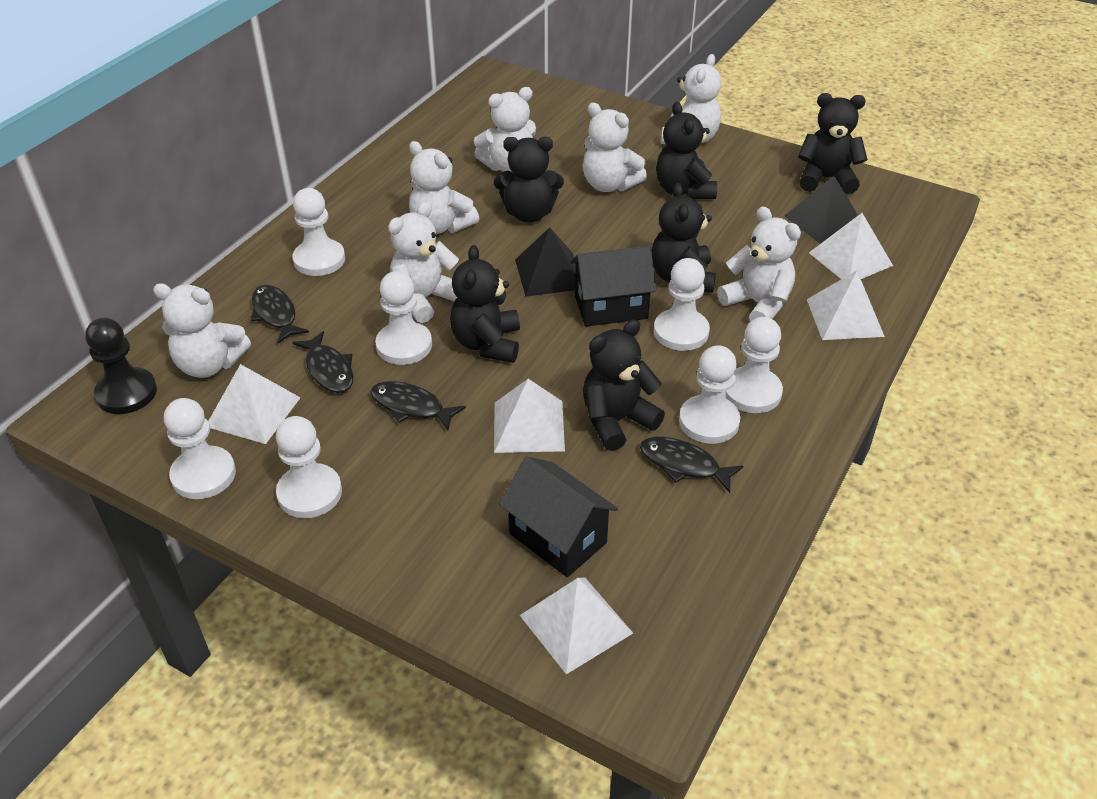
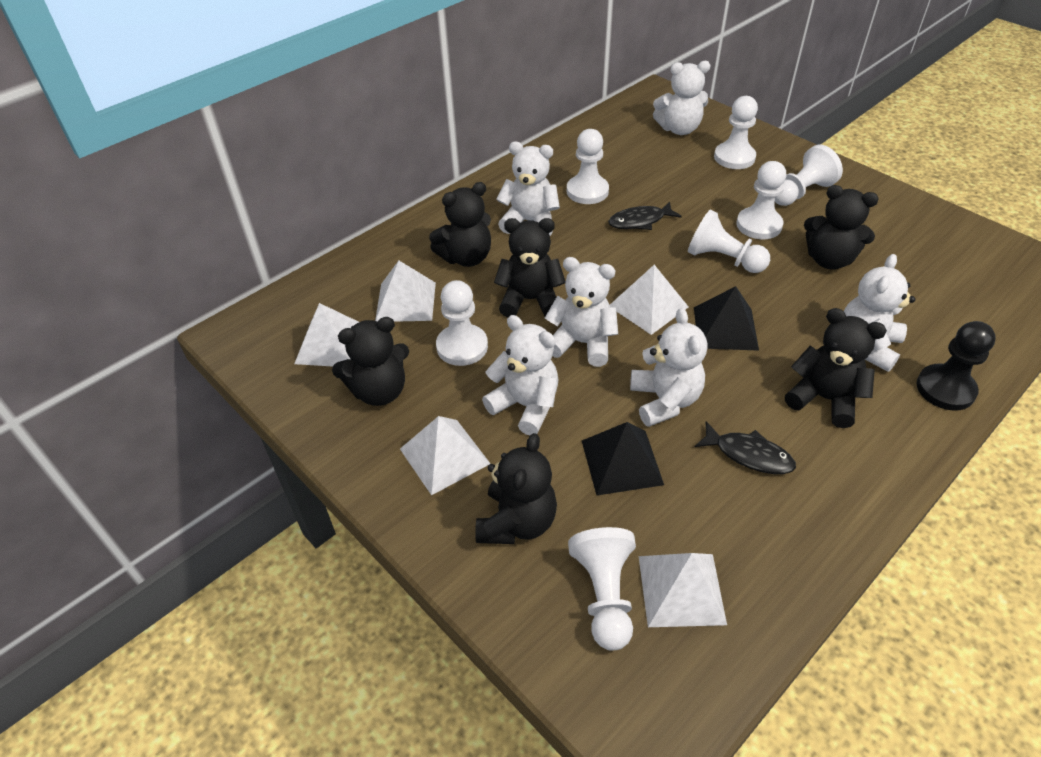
black fish: 4 -> 2
black house: 2 -> 0
white teddy bear: 7 -> 6

